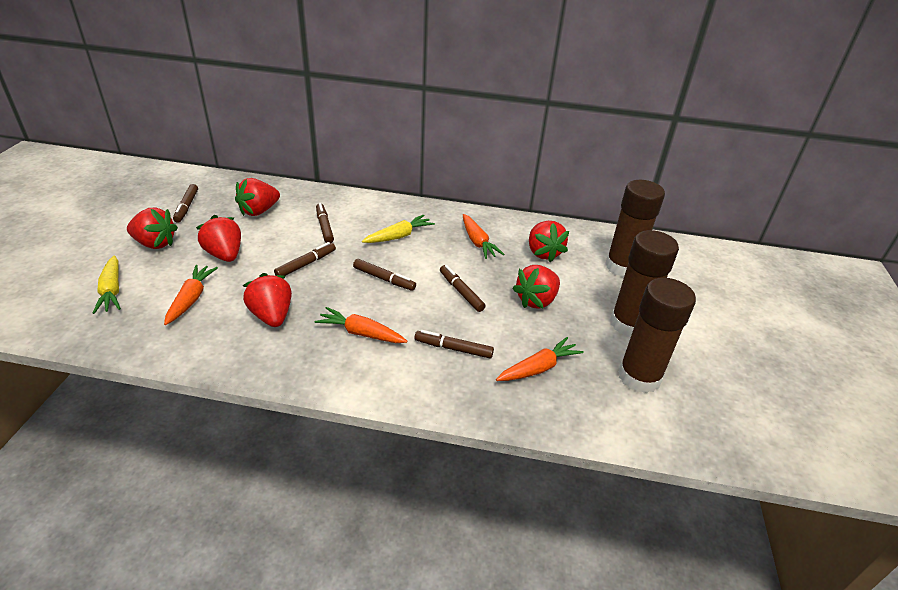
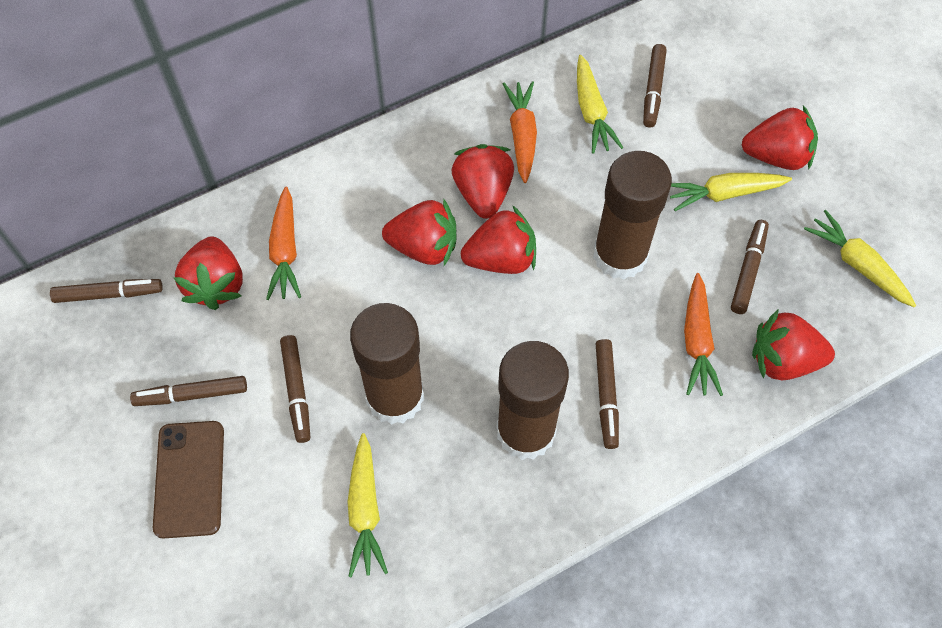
brown phone: 0 -> 1
orange carrot: 4 -> 3
yellow carrot: 2 -> 4

